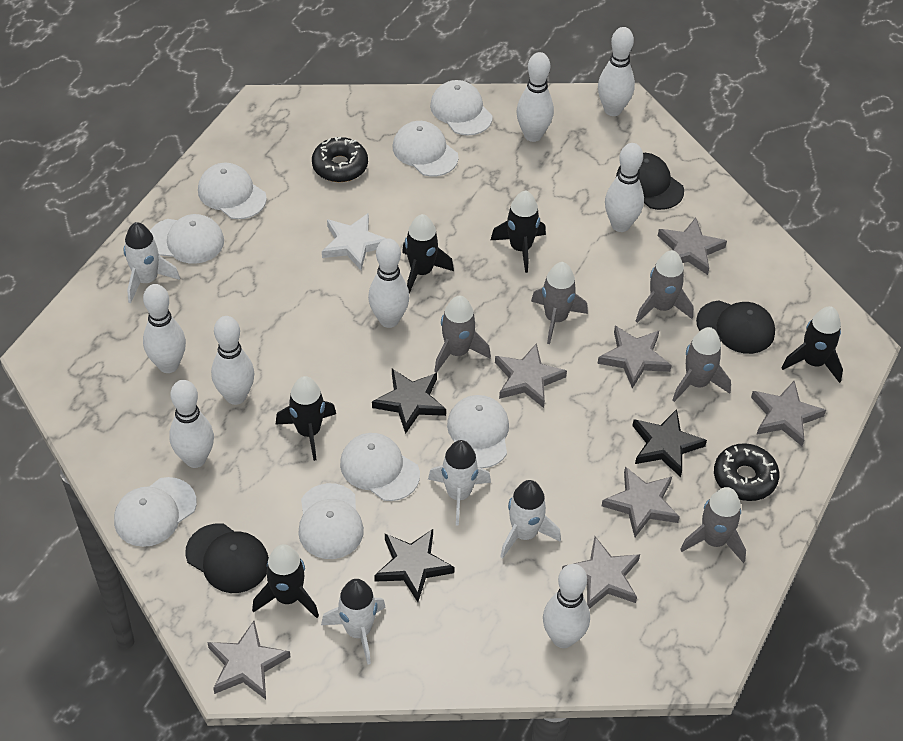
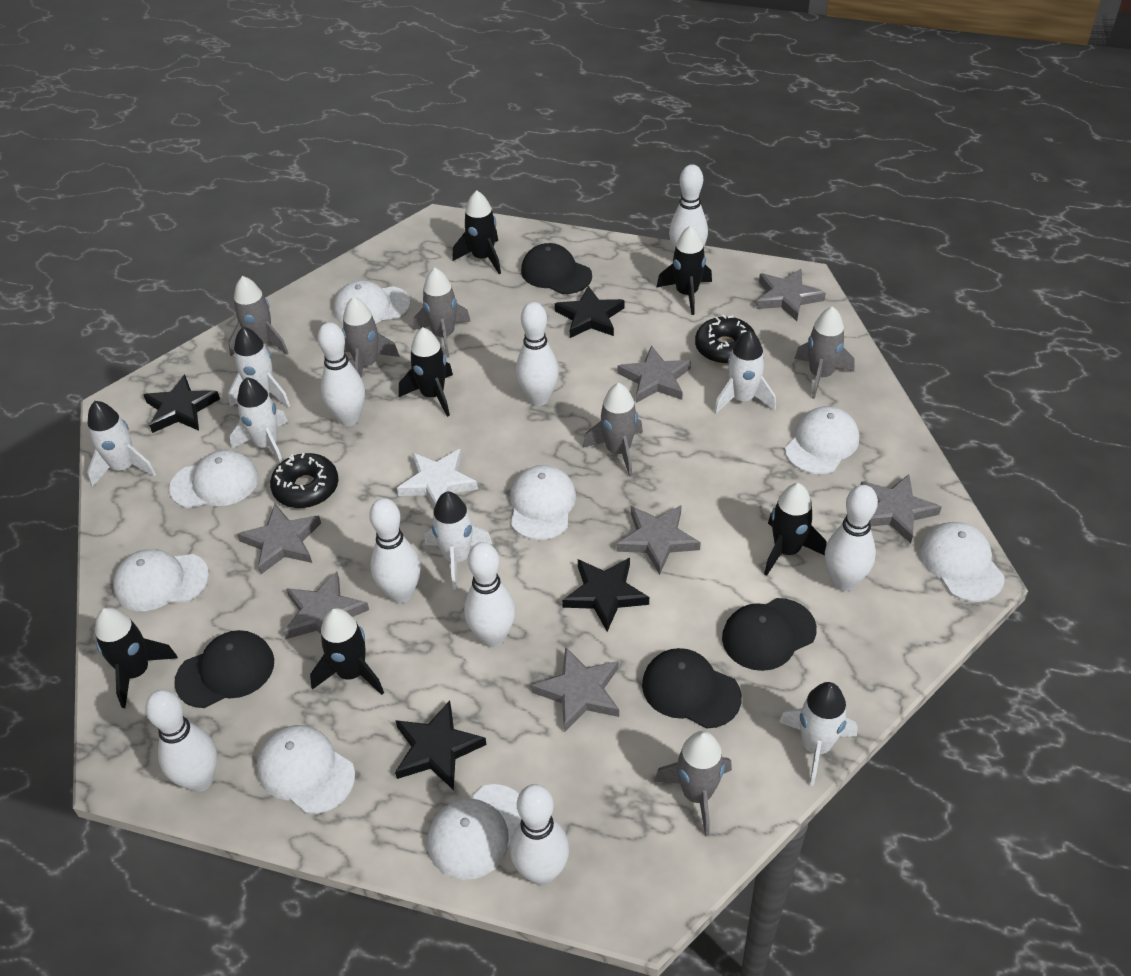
black cap: 3 -> 4
black rocket: 5 -> 6
black star: 3 -> 4
grey rocket: 5 -> 6
white rocket: 4 -> 6

